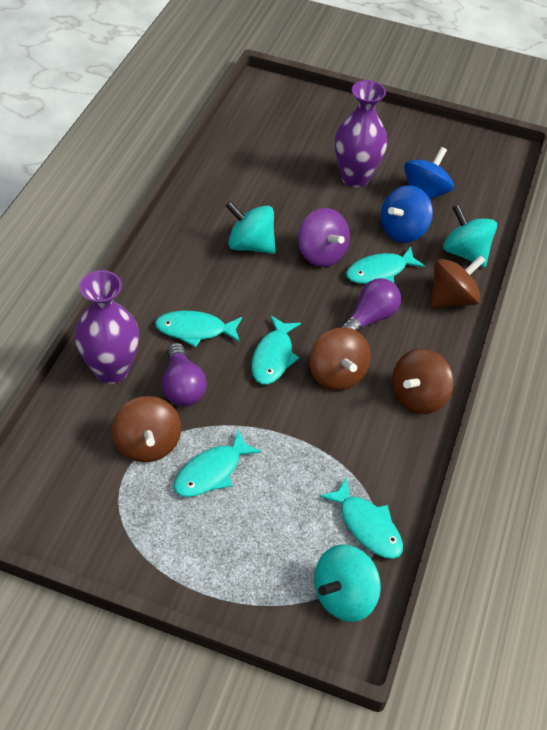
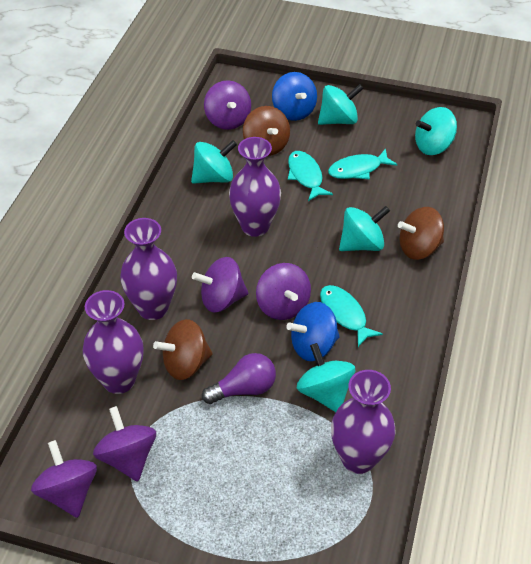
brown spinning top: 4 -> 3
purple light bulb: 2 -> 1
purple spinning top: 1 -> 5
purple vase: 2 -> 4
turquoise fish: 5 -> 3
turquoise spinning top: 3 -> 5

